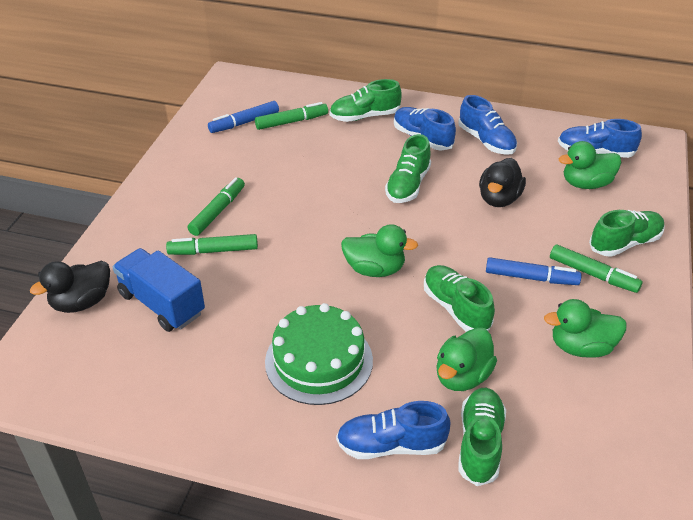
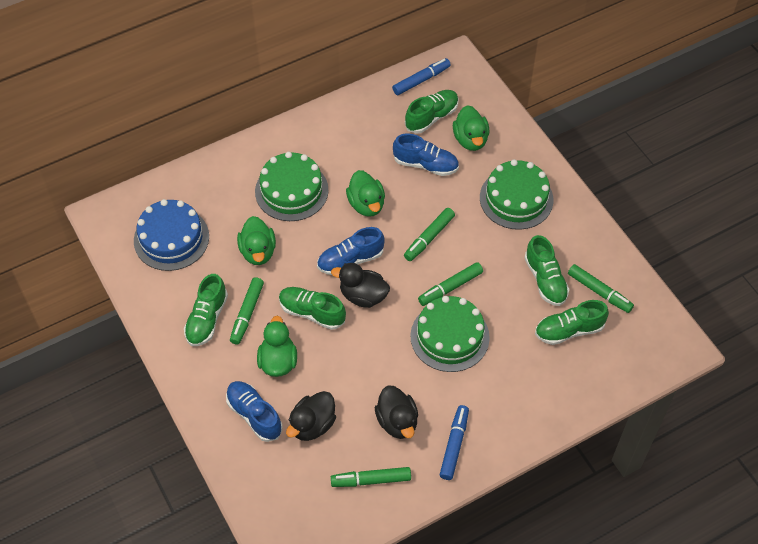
black duck: 2 -> 3
blue cake: 0 -> 1
blue shoe: 4 -> 3
blue truck: 1 -> 0
green cake: 1 -> 3
green marker: 4 -> 5

